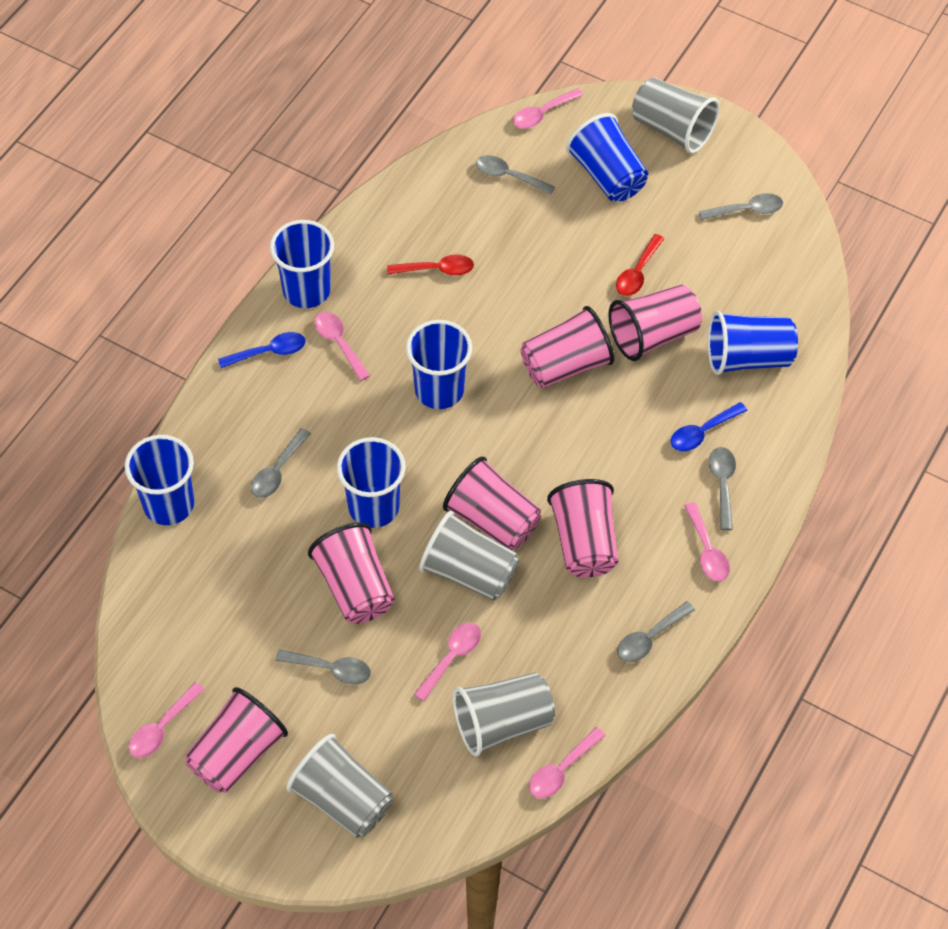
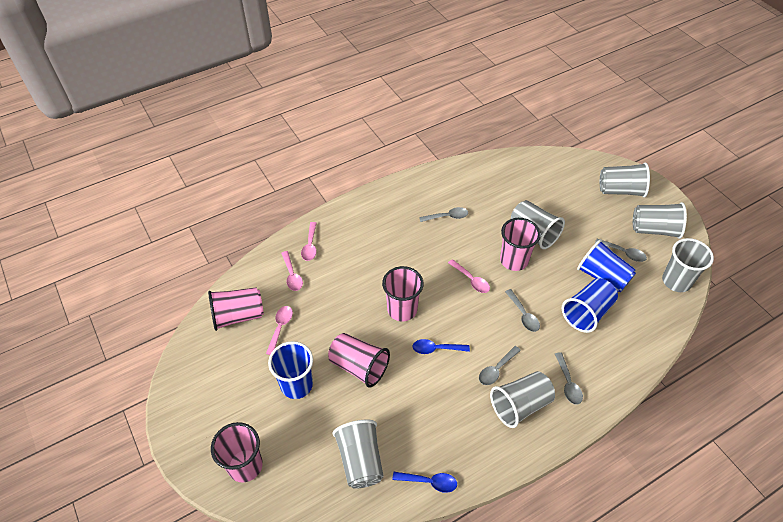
blue cup: 6 -> 3
grey cup: 4 -> 6
grey spoon: 6 -> 5
pink cup: 6 -> 5
pink spoon: 6 -> 4
red spoon: 2 -> 0

